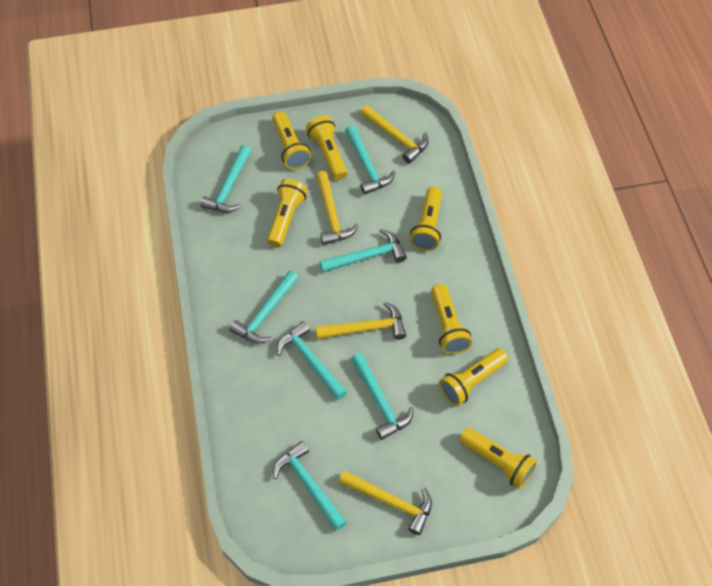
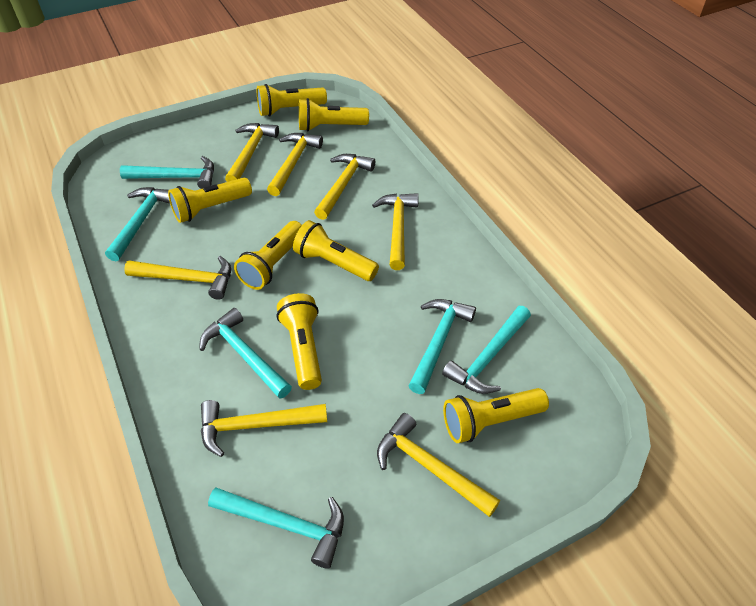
turquoise hammer: 7 -> 6
yellow hammer: 4 -> 7

